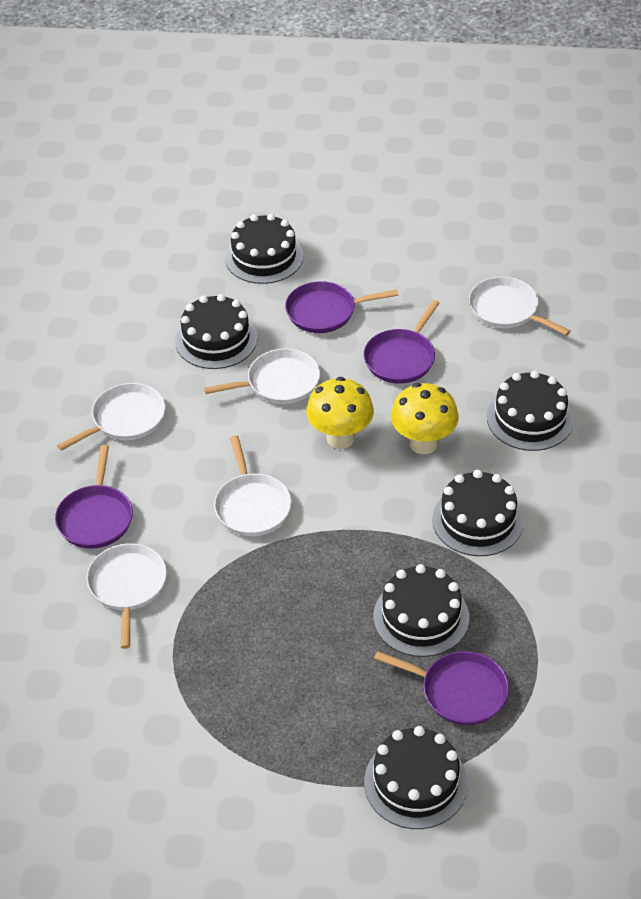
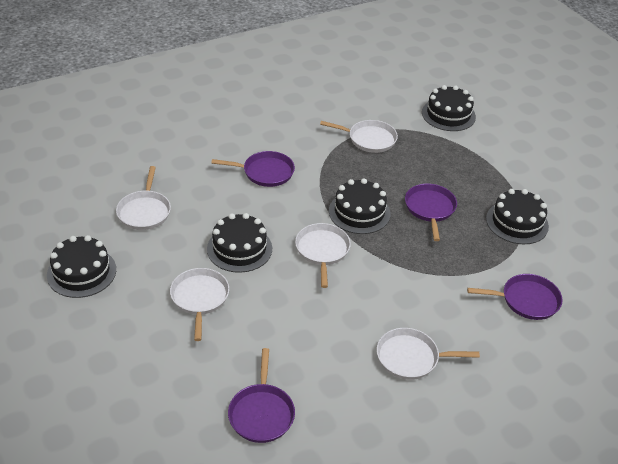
black cake: 6 -> 5
yellow mushroom: 2 -> 0

